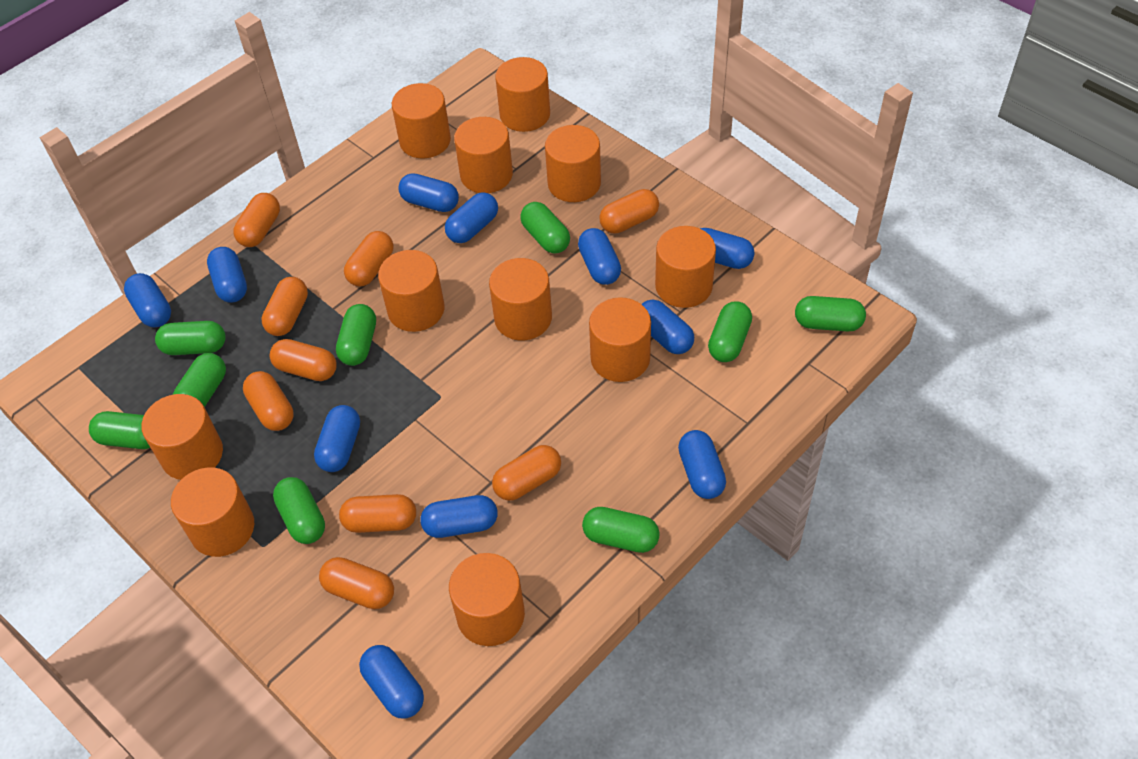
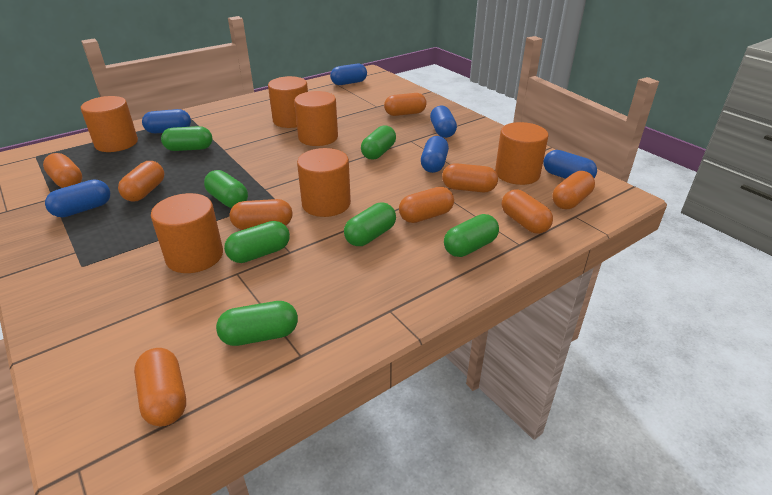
blue capsule: 11 -> 6
green capsule: 9 -> 7
orange cylinder: 11 -> 6

